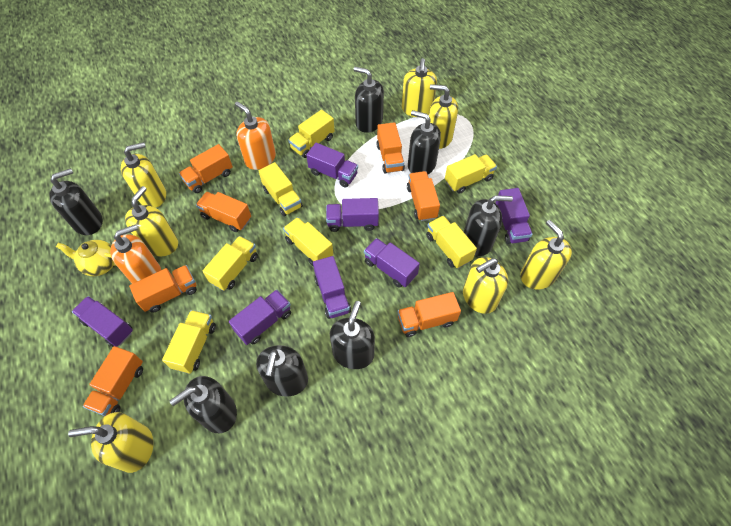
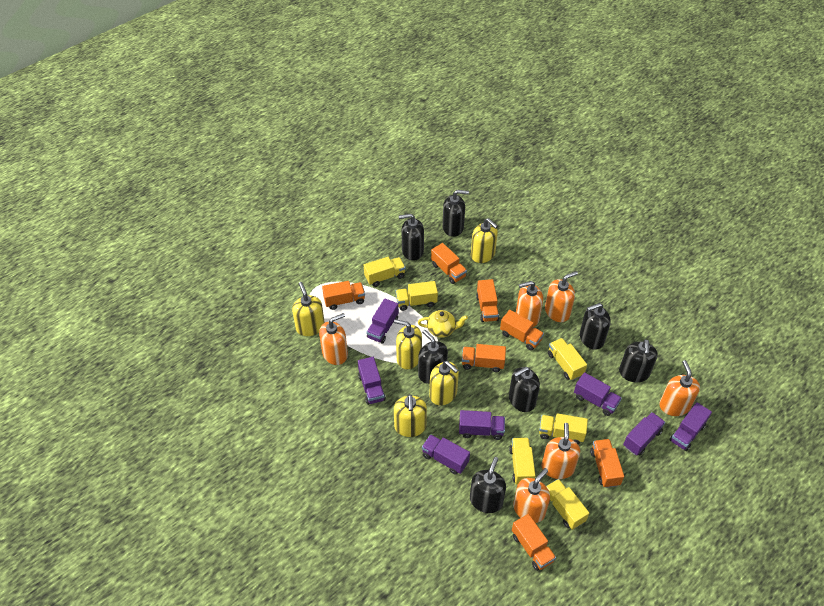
orange soap dispenser: 2 -> 6
yellow soap dispenser: 7 -> 5
yellow truck: 7 -> 6

